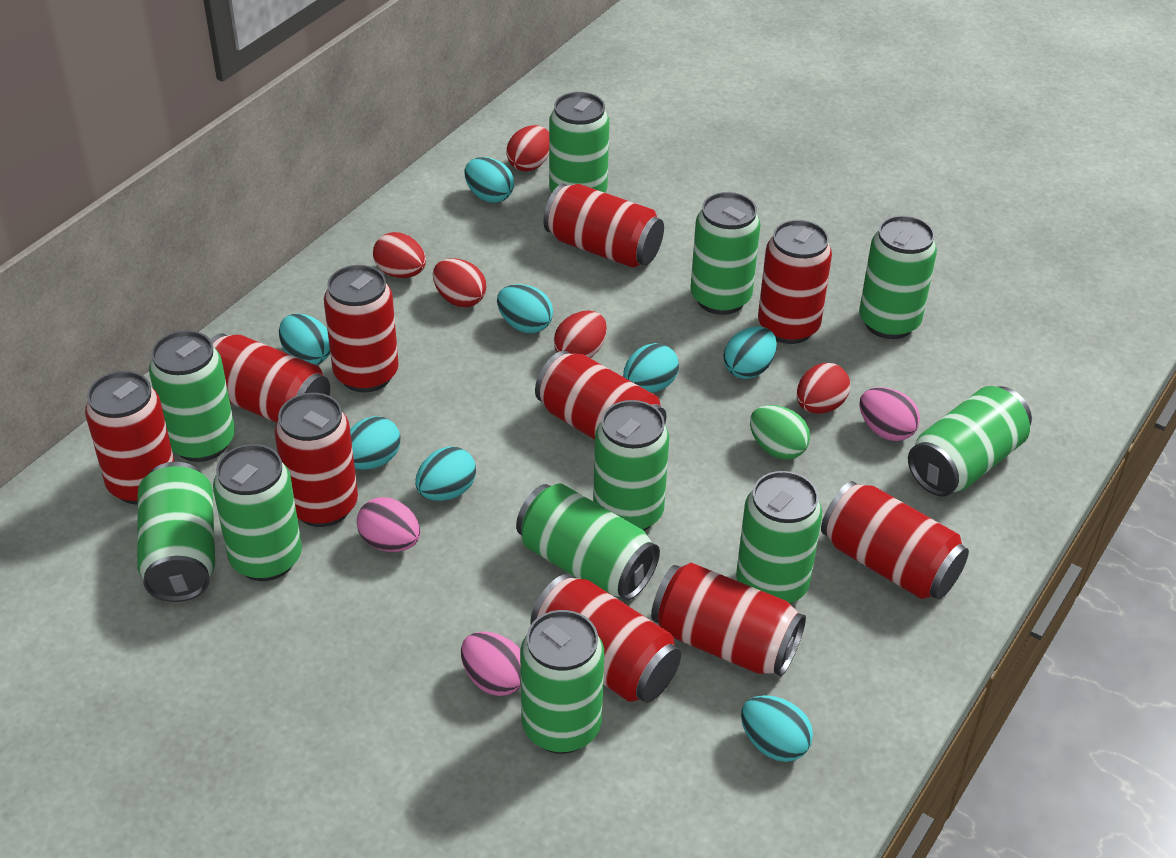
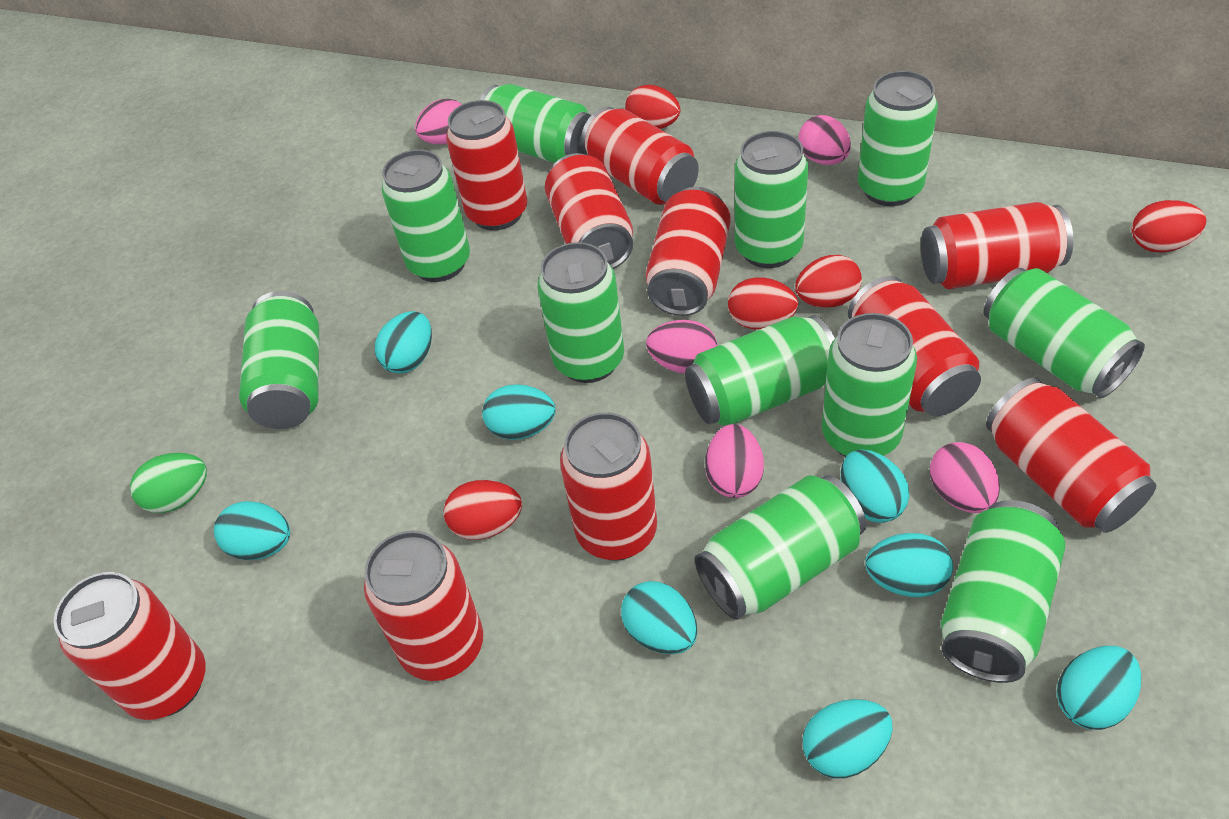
pink egg: 3 -> 5

